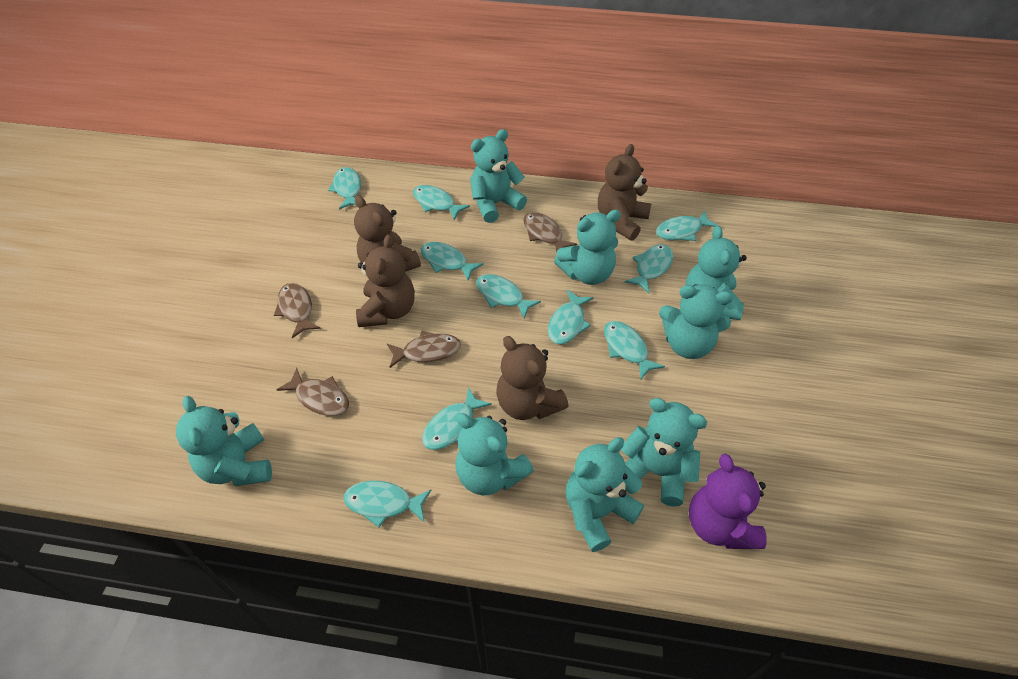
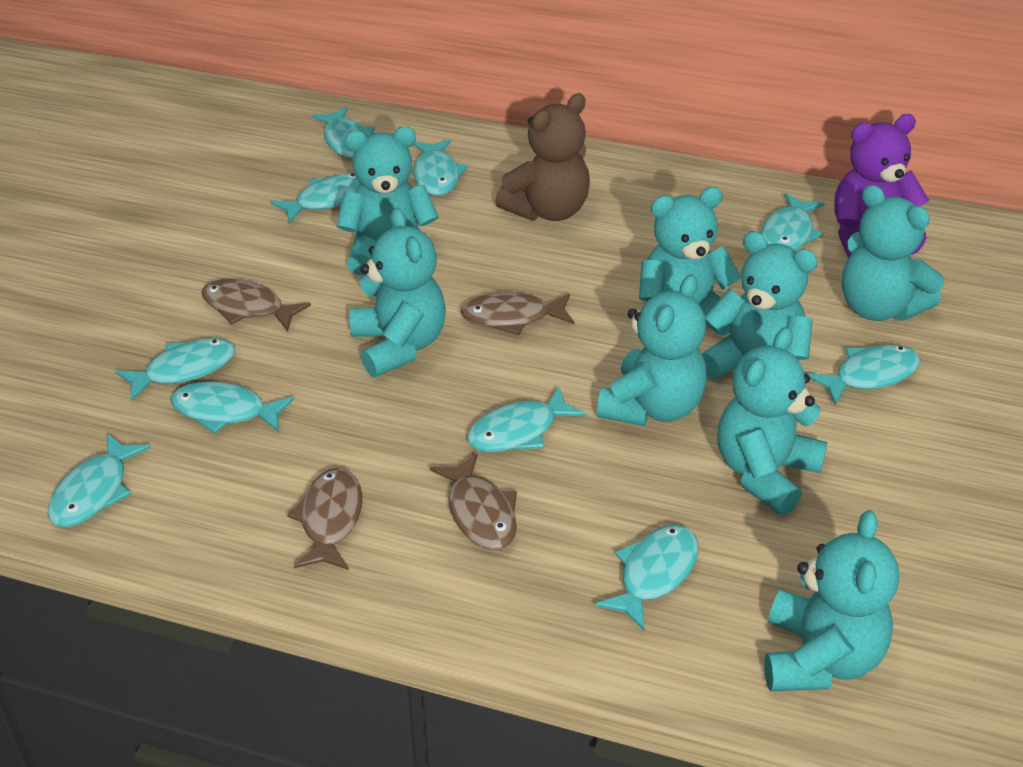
brown teddy bear: 4 -> 1

